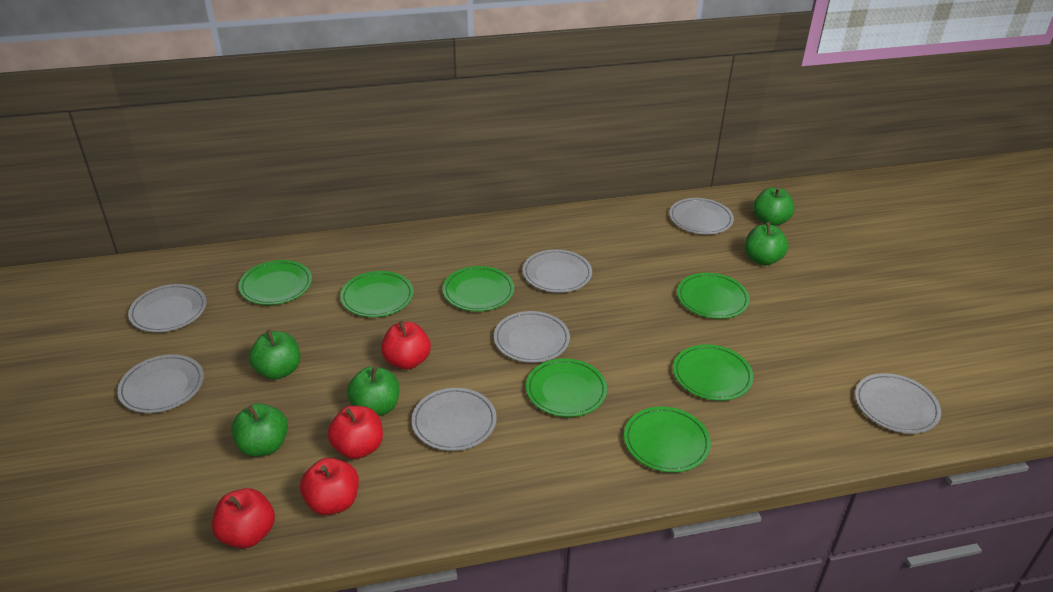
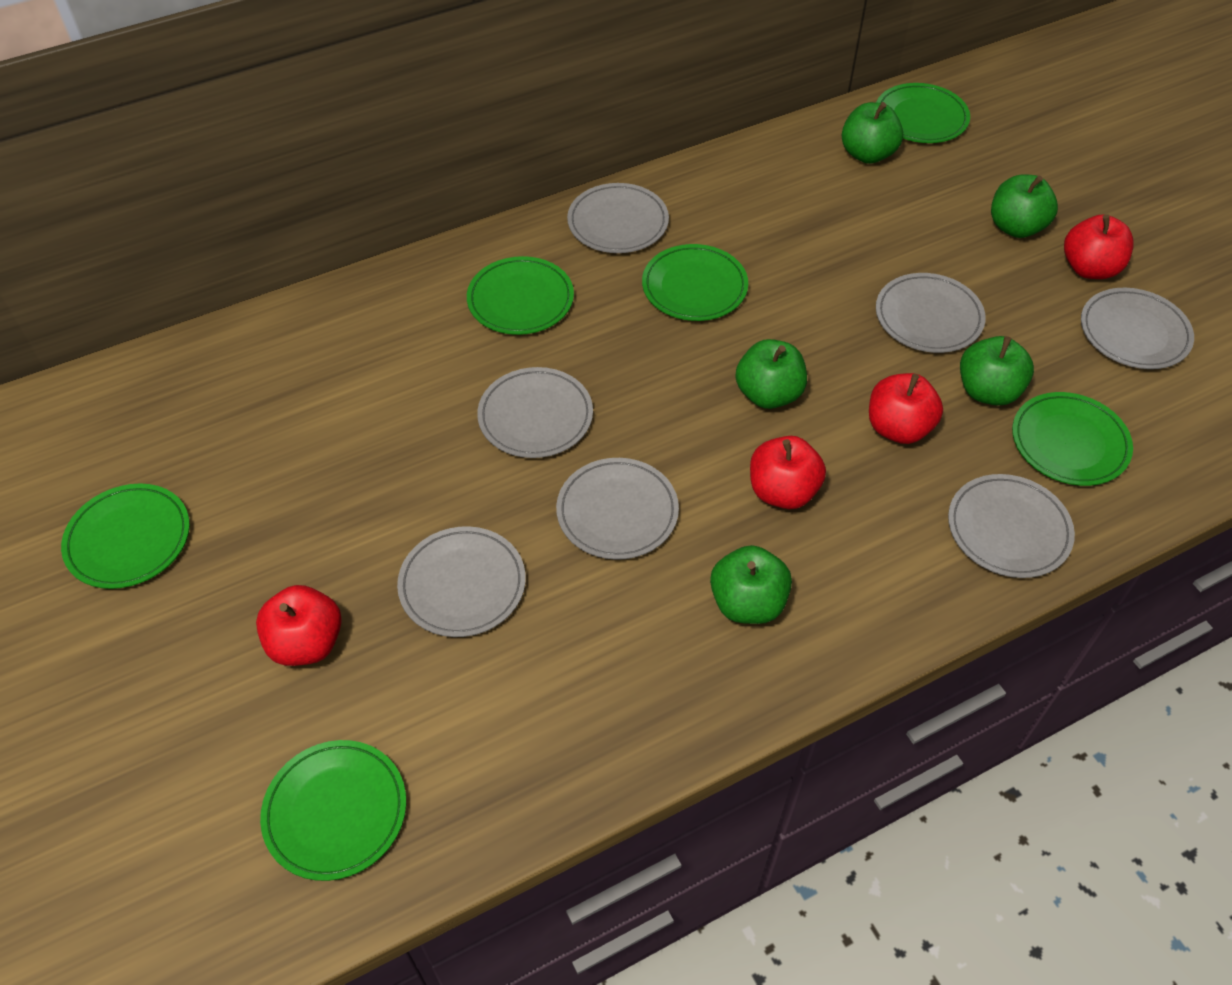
green plate: 7 -> 6

